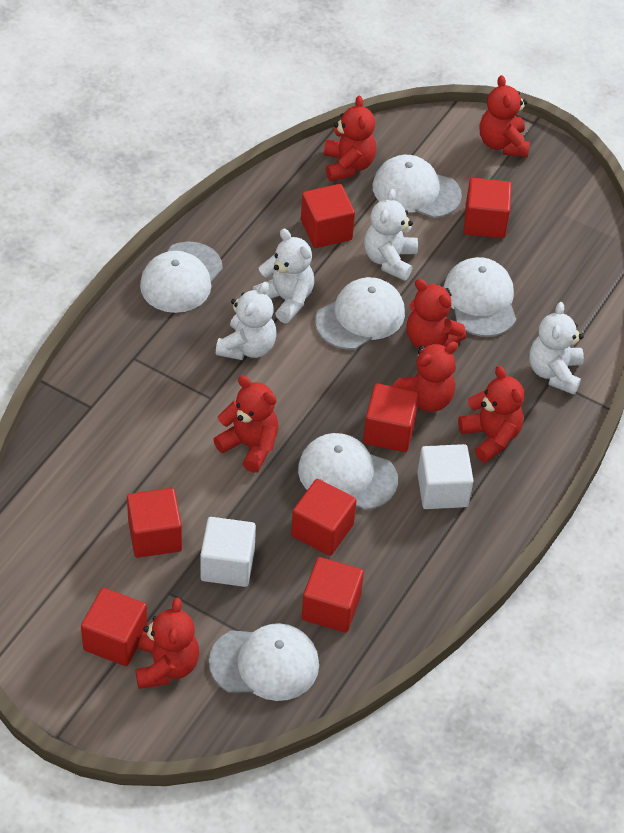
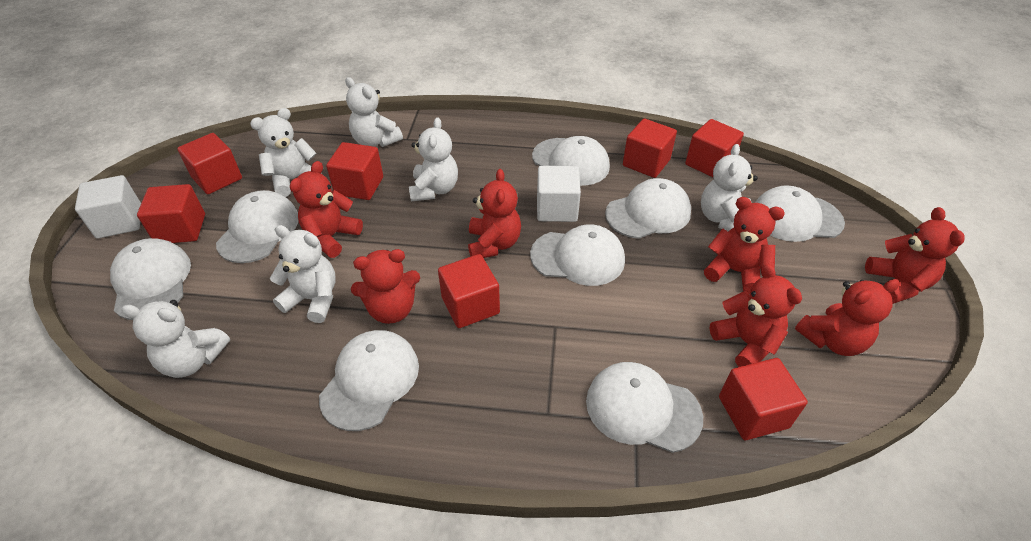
white cap: 6 -> 8
white teddy bear: 4 -> 6

